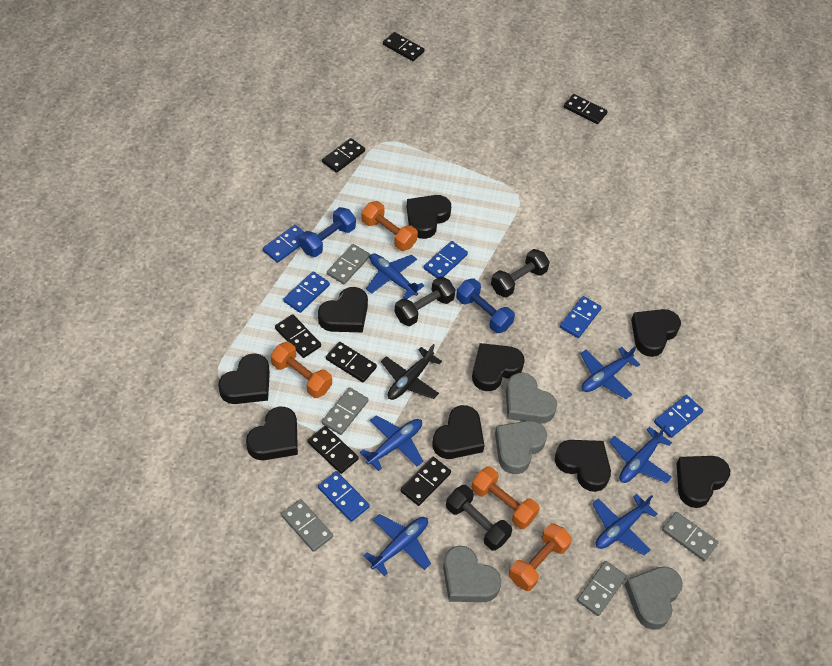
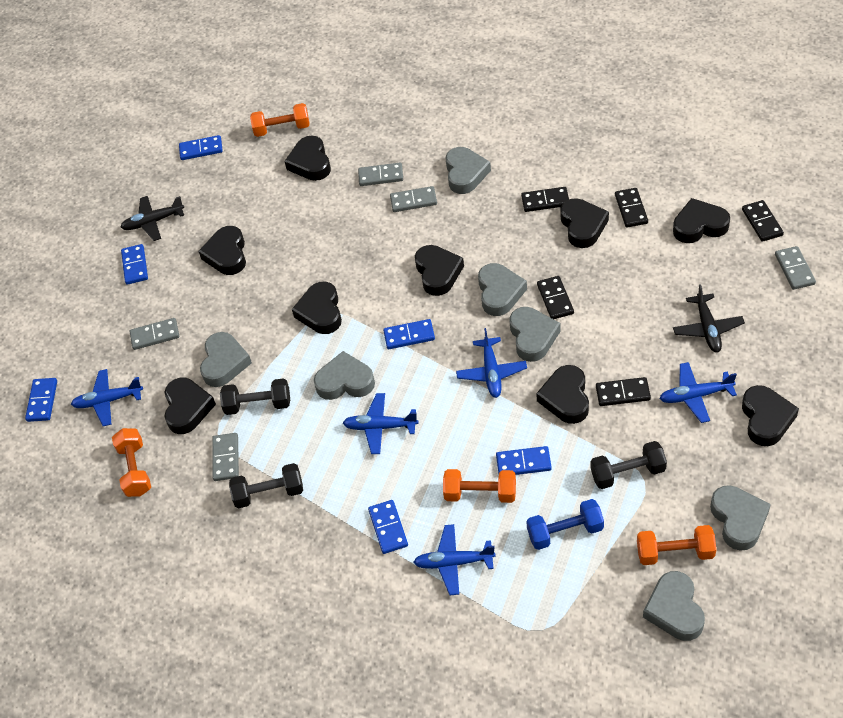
black domino: 7 -> 5
black plane: 1 -> 2
blue dumbbell: 2 -> 1
blue plane: 6 -> 5
grey heart: 4 -> 7

